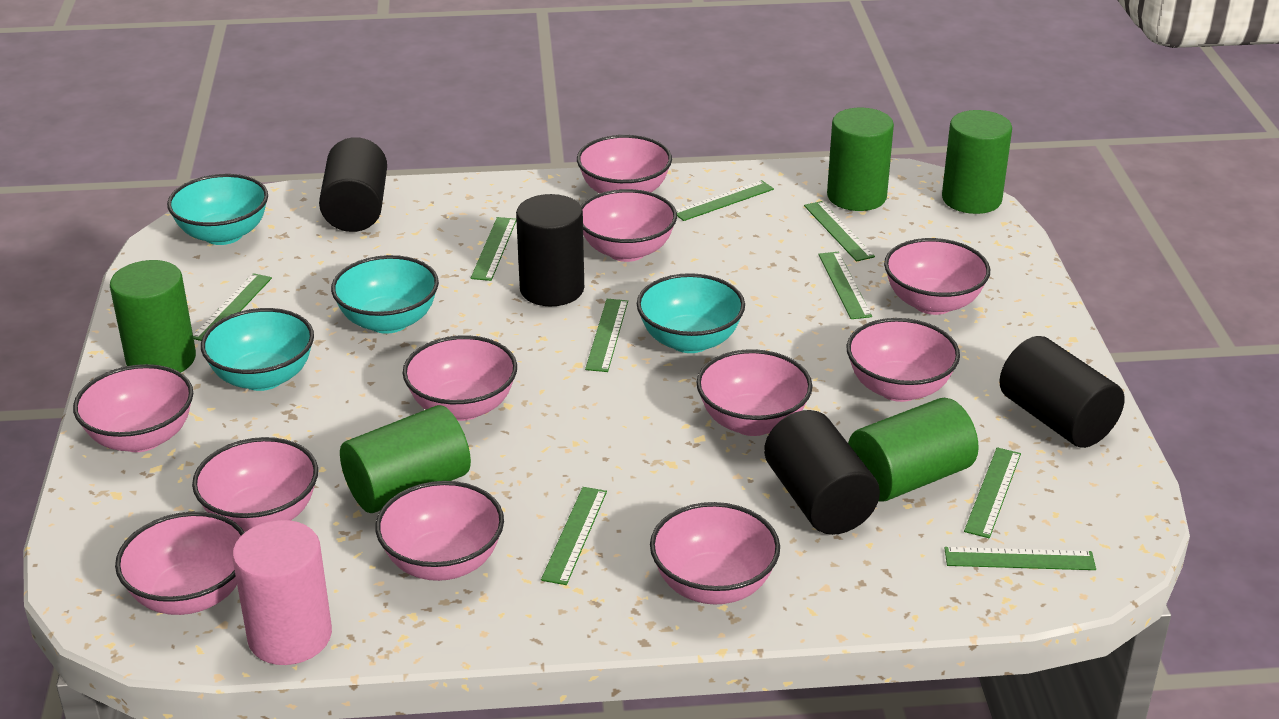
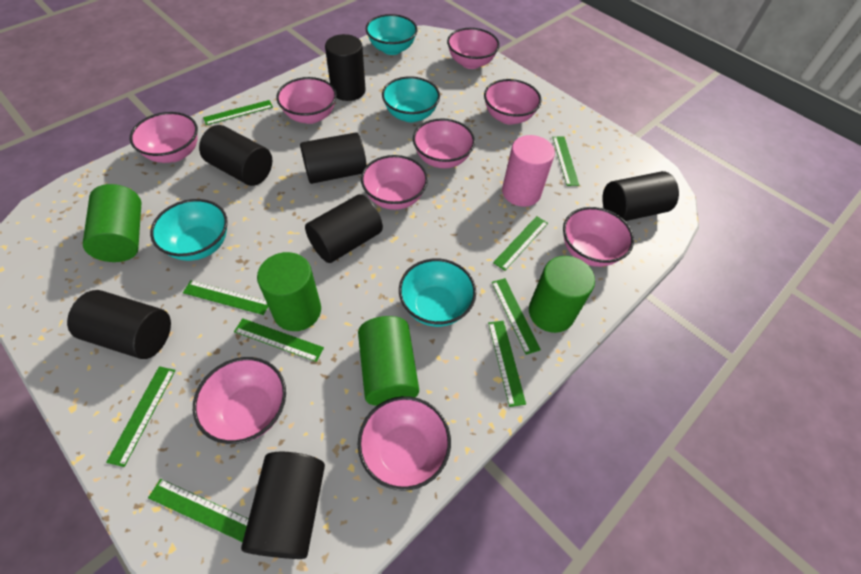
black cylinder: 4 -> 7
green cylinder: 5 -> 4
pink bowl: 11 -> 9

